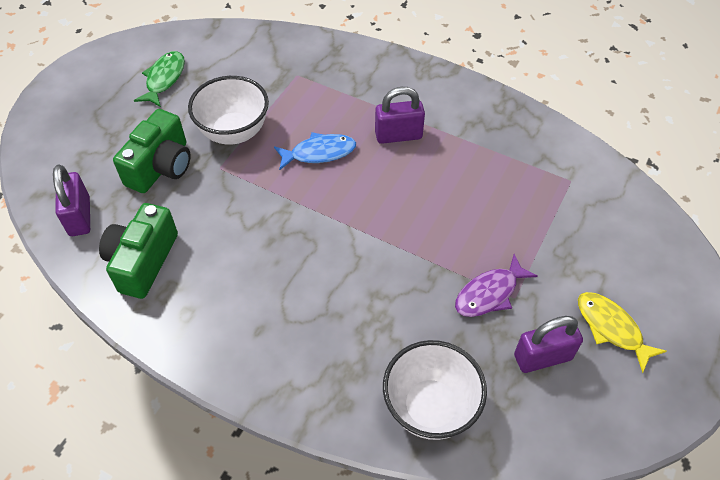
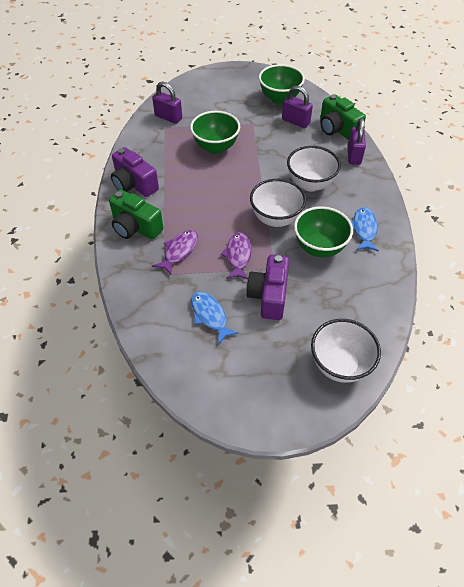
blue fish: 1 -> 2
green bowl: 0 -> 3
green fish: 1 -> 0
purple camera: 0 -> 2
purple fish: 1 -> 2
white bowl: 2 -> 3
yellow fish: 1 -> 0

